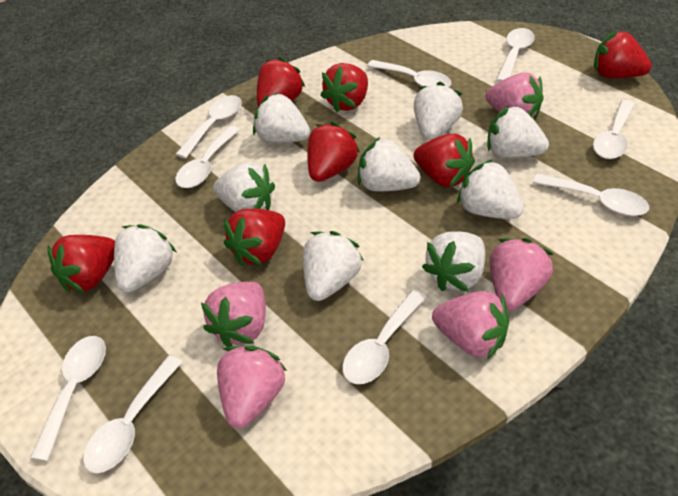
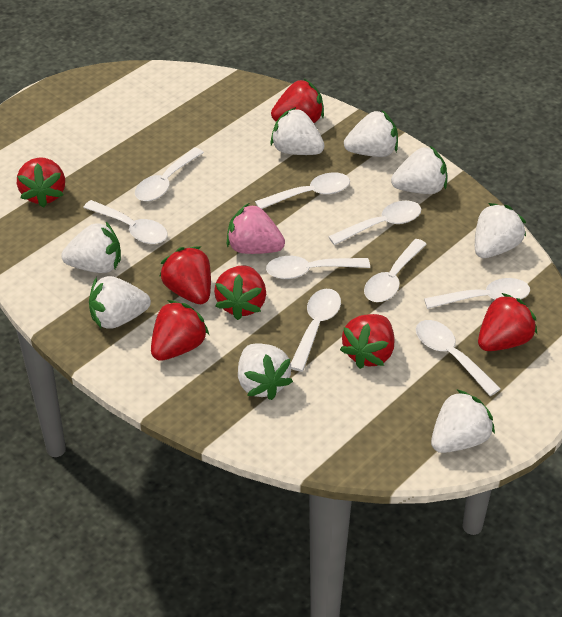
pink strawberry: 5 -> 1
white strawberry: 9 -> 8

